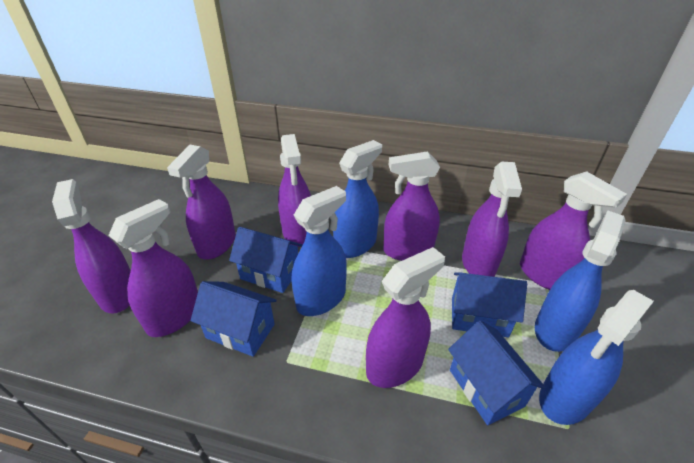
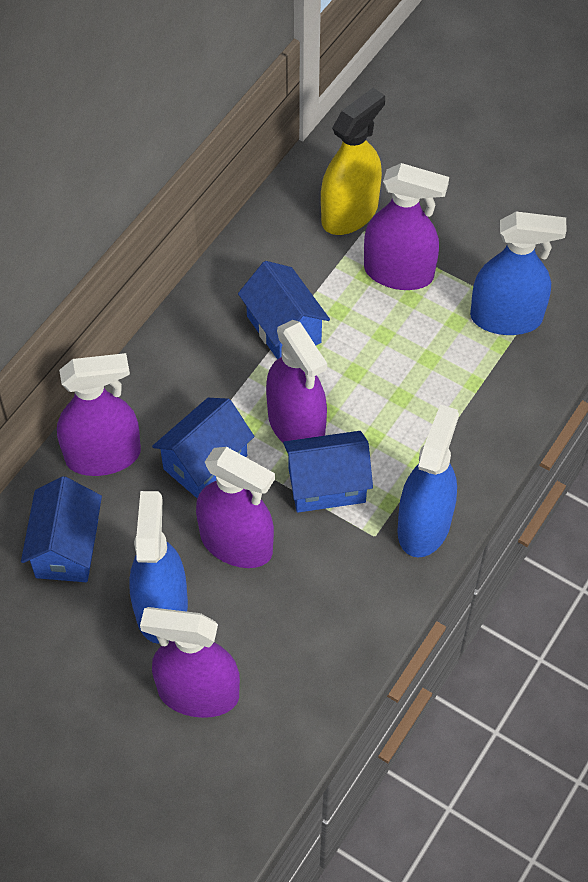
blue spray bottle: 4 -> 3
purple spray bottle: 8 -> 5
yellow spray bottle: 0 -> 1

